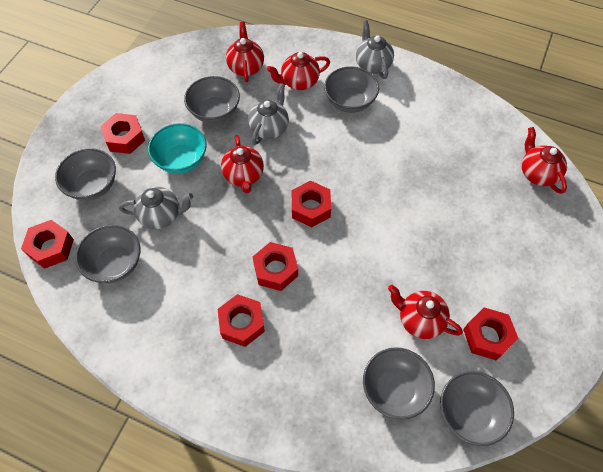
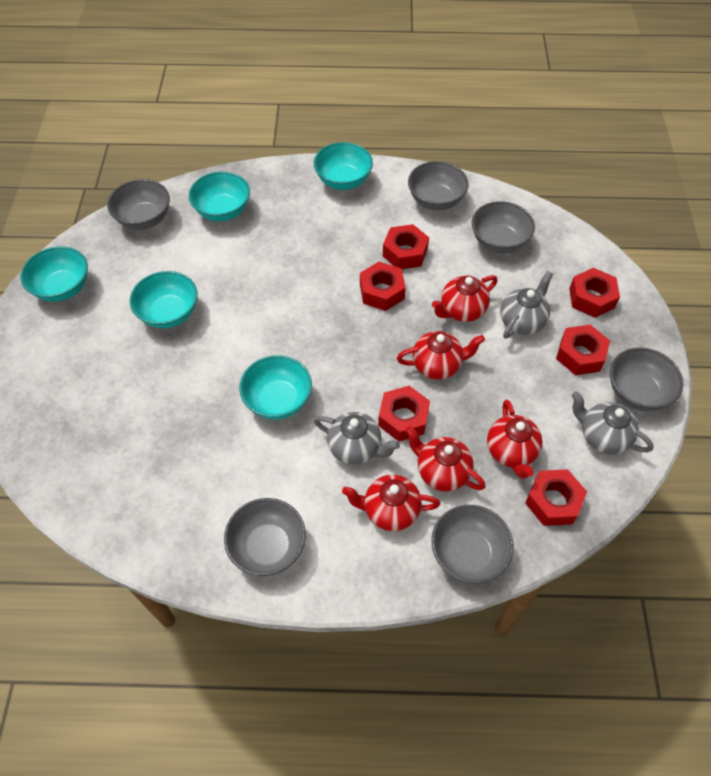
turquoise bowl: 1 -> 5

